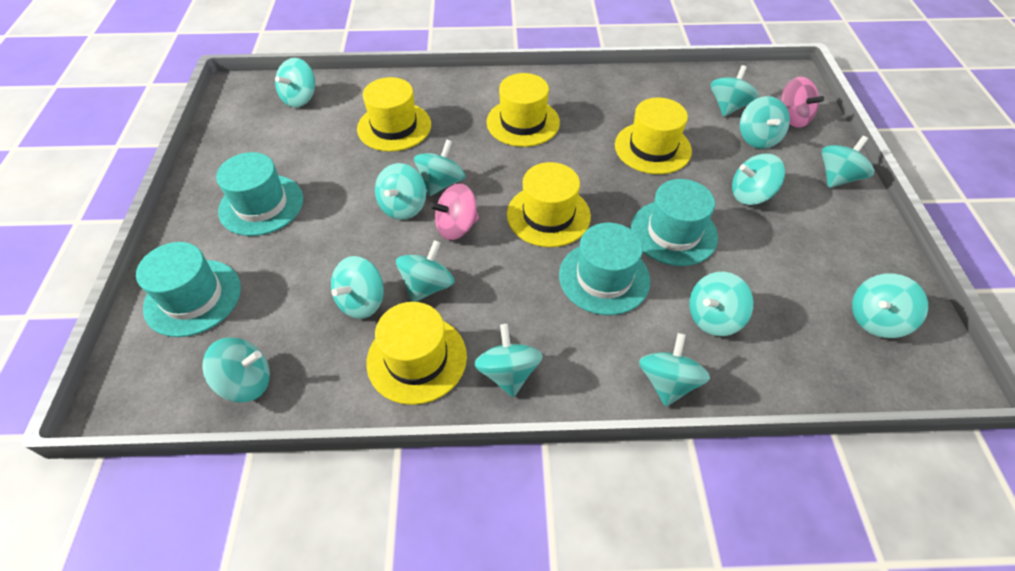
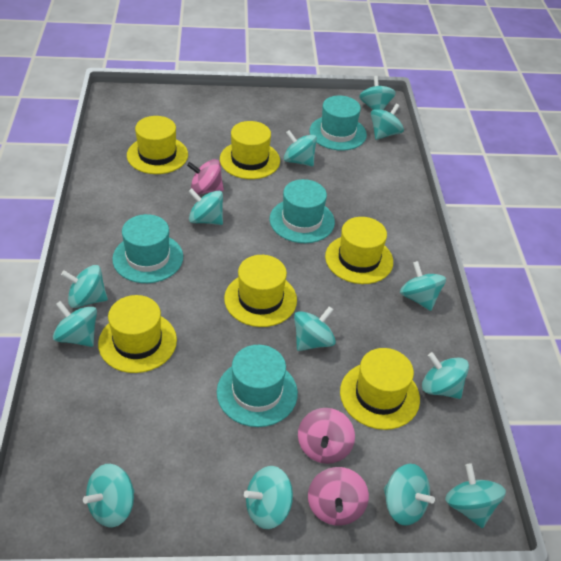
pink spinning top: 2 -> 3
turquoise spinning top: 14 -> 13
yellow hat: 5 -> 6

